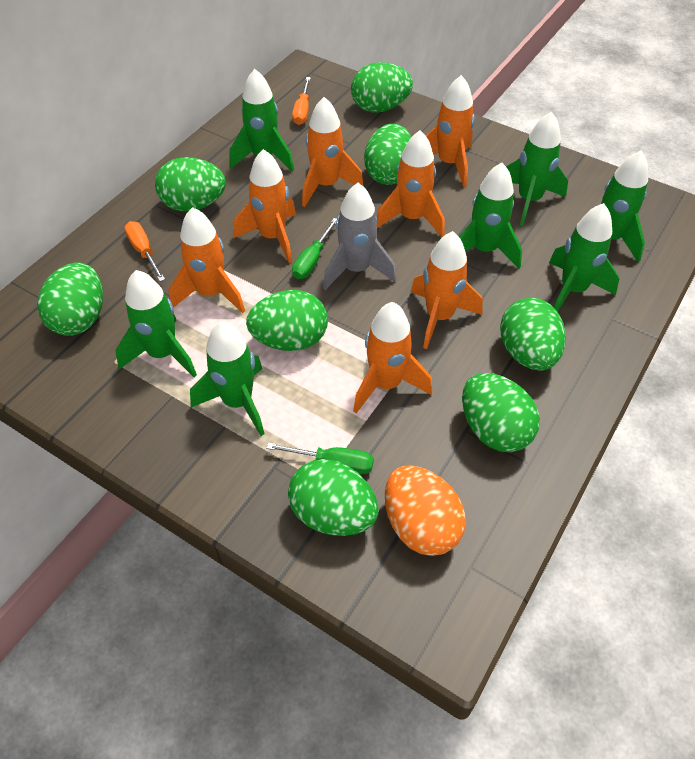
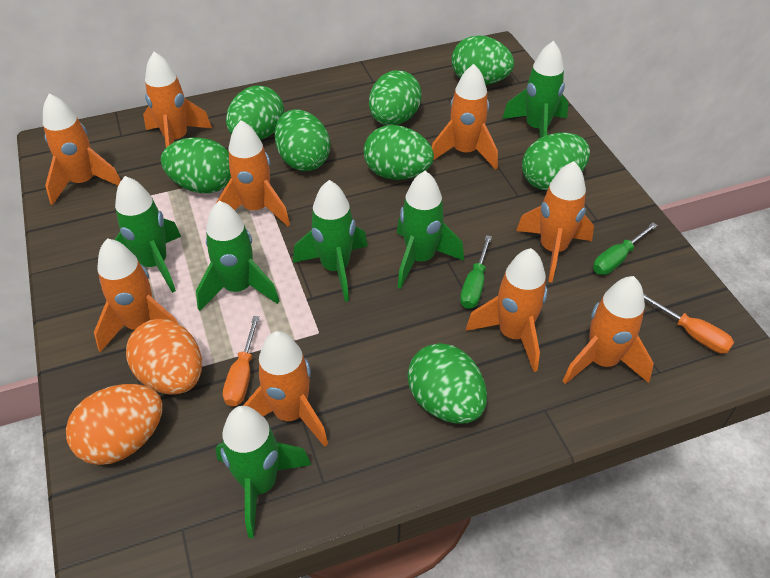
green rocket: 7 -> 6
grey rocket: 1 -> 0
orange egg: 1 -> 2
orange rocket: 7 -> 9

